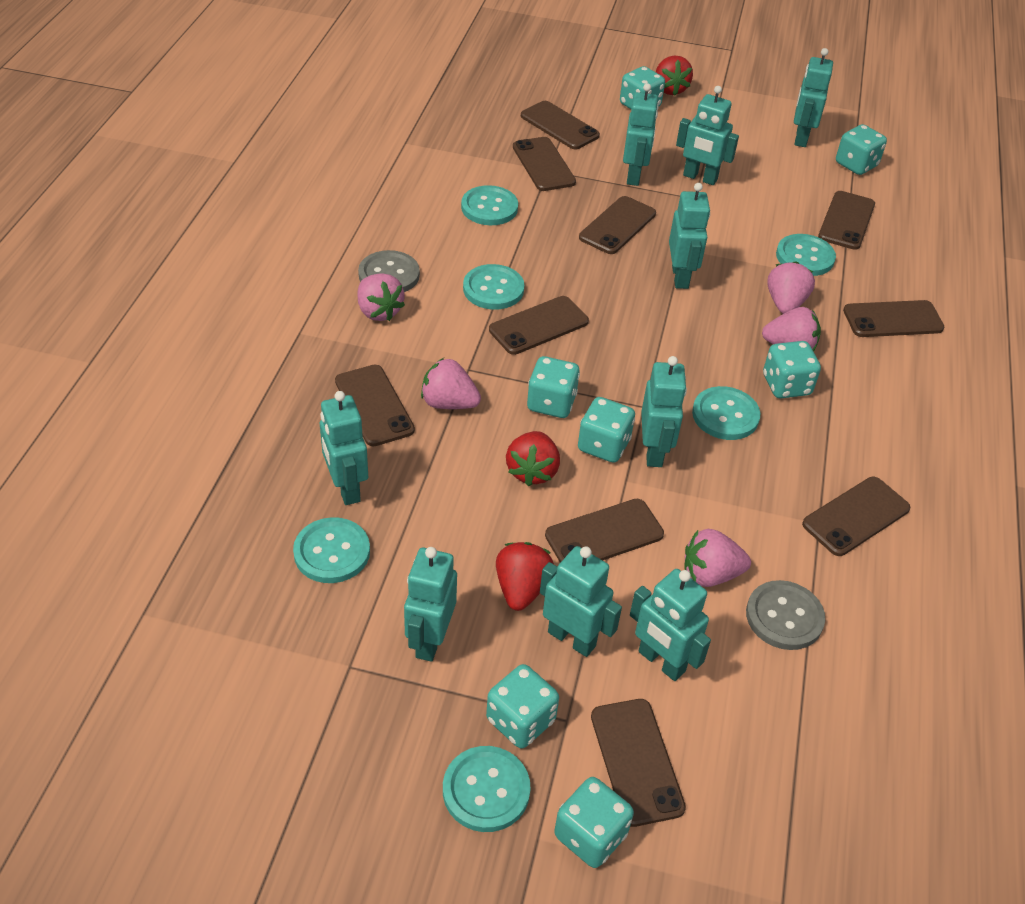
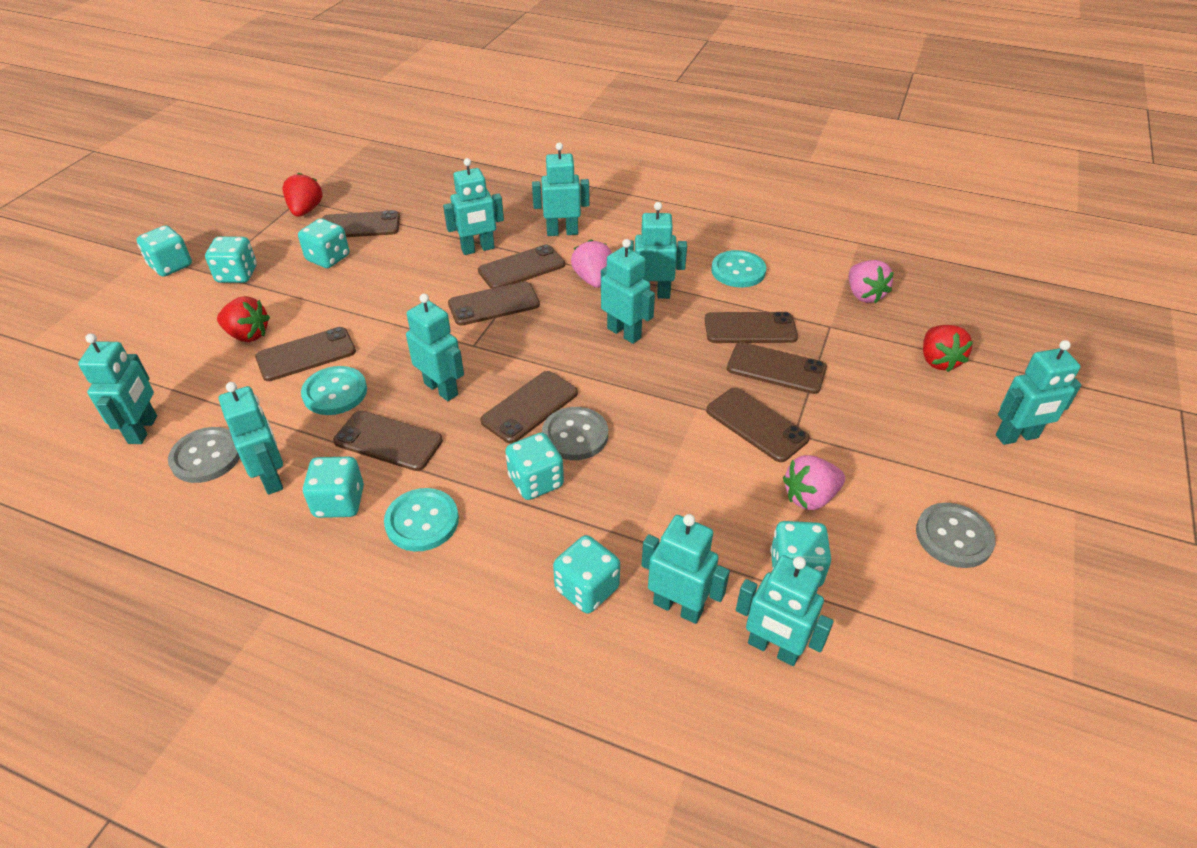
brown phone: 10 -> 9
grey button: 2 -> 3
pink strawberry: 5 -> 3
turquoise button: 6 -> 3
turquoise robot: 9 -> 10

